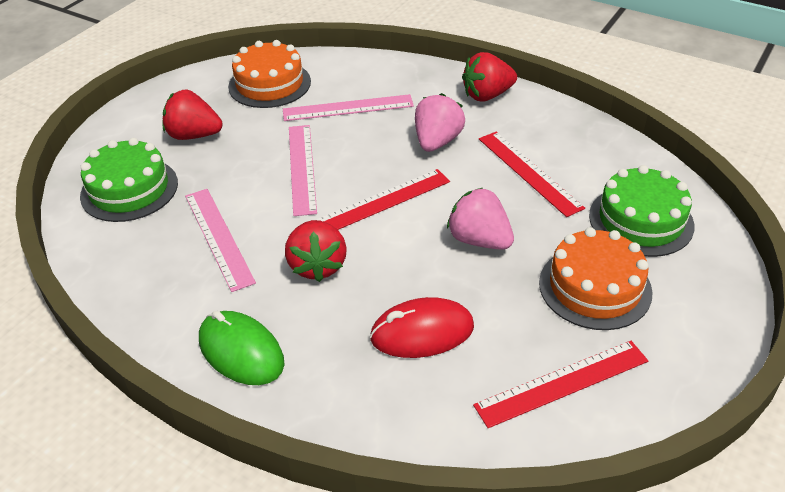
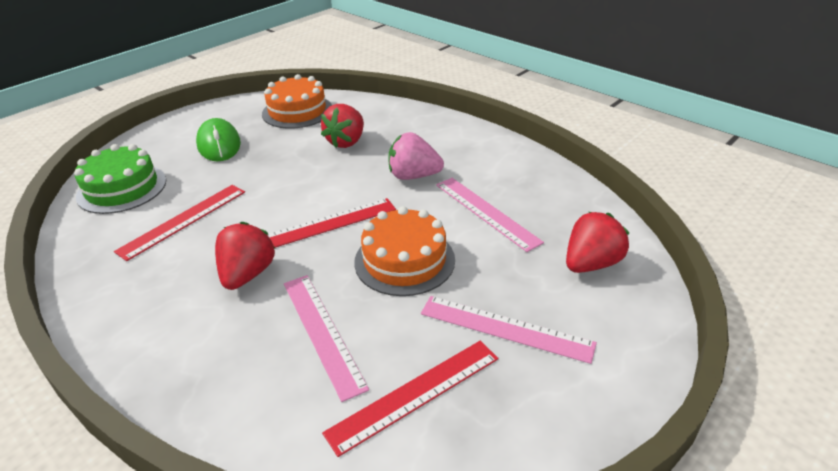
green cake: 2 -> 1
pink strawberry: 2 -> 1
red mouse: 1 -> 0

